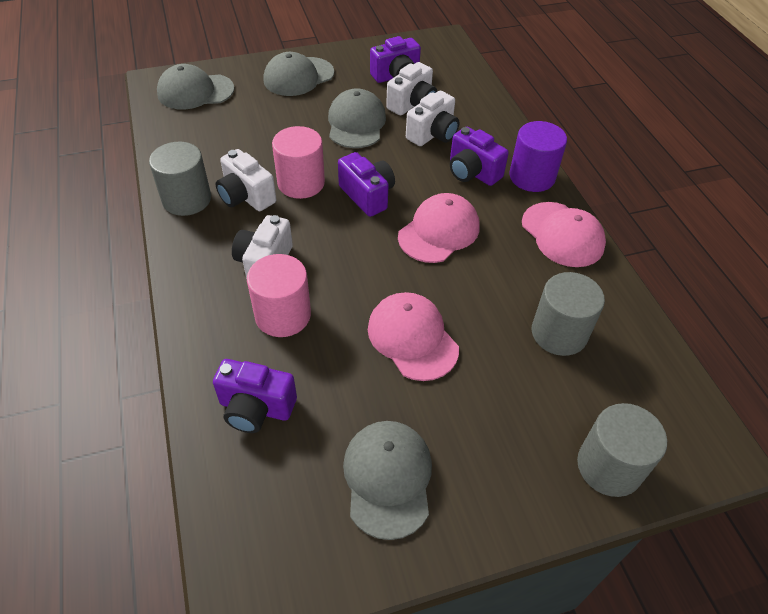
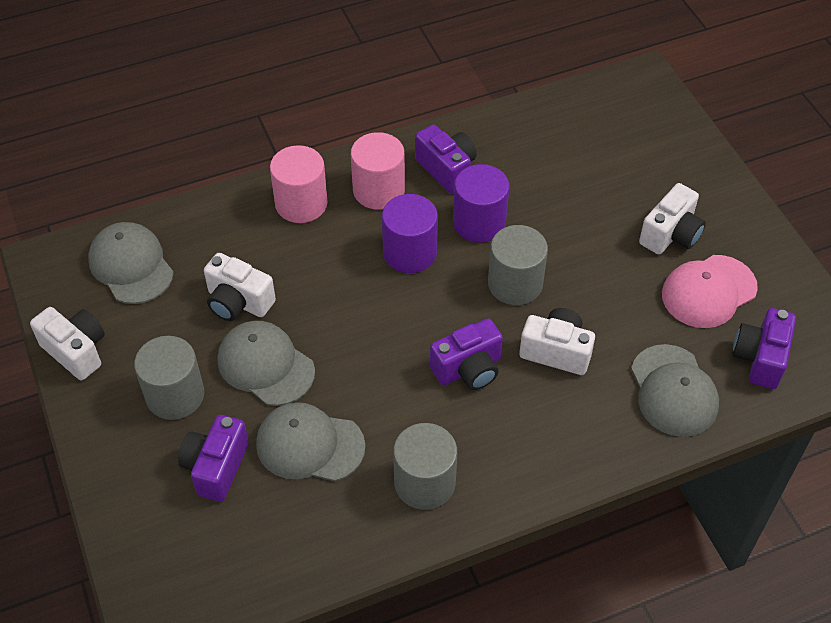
pink cap: 3 -> 1
purple cylinder: 1 -> 2

